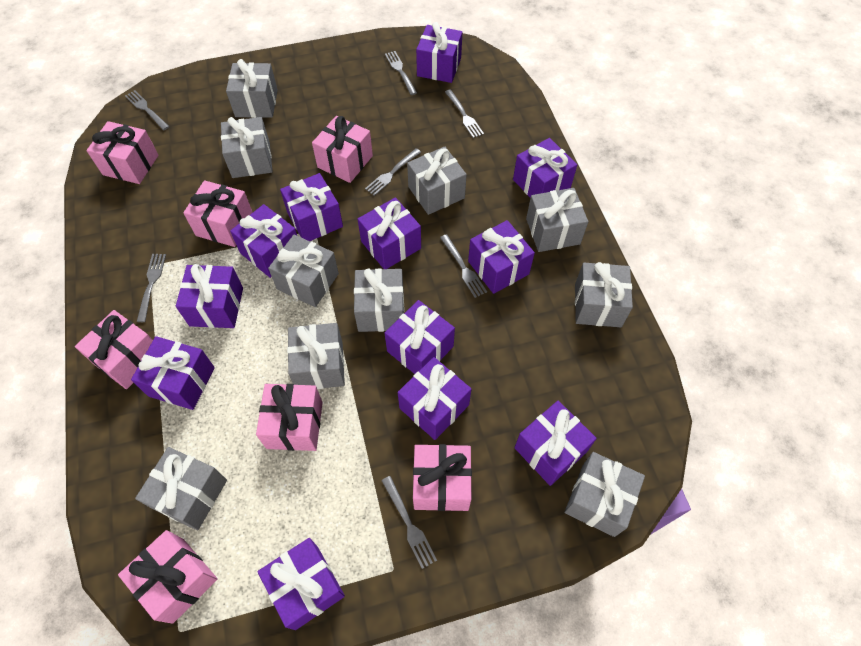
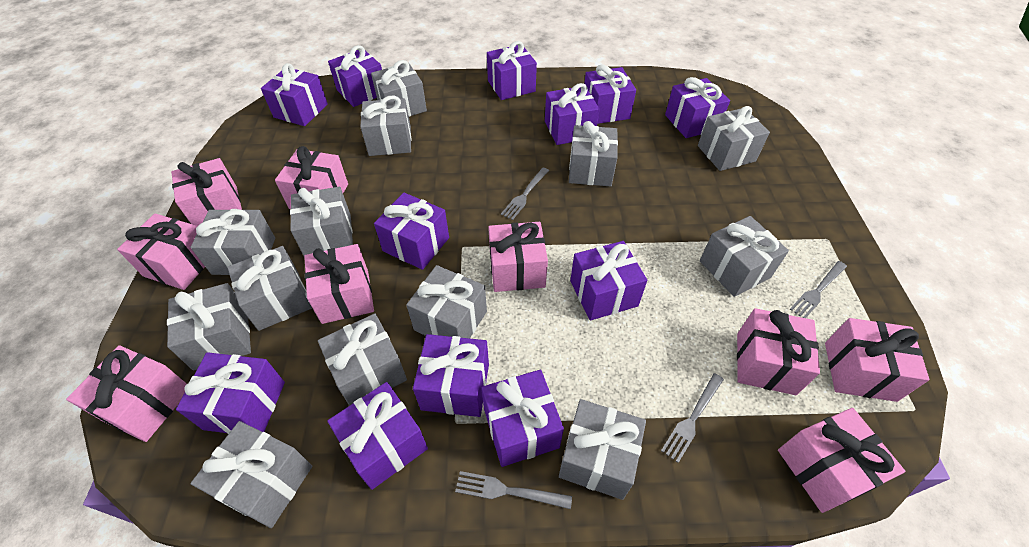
grey fork: 7 -> 4
grey gift: 10 -> 13
pink gift: 7 -> 9

